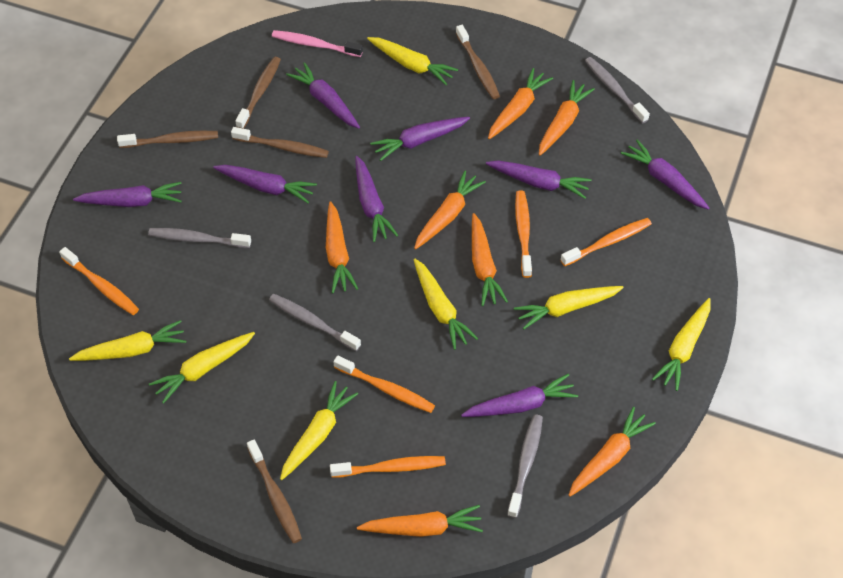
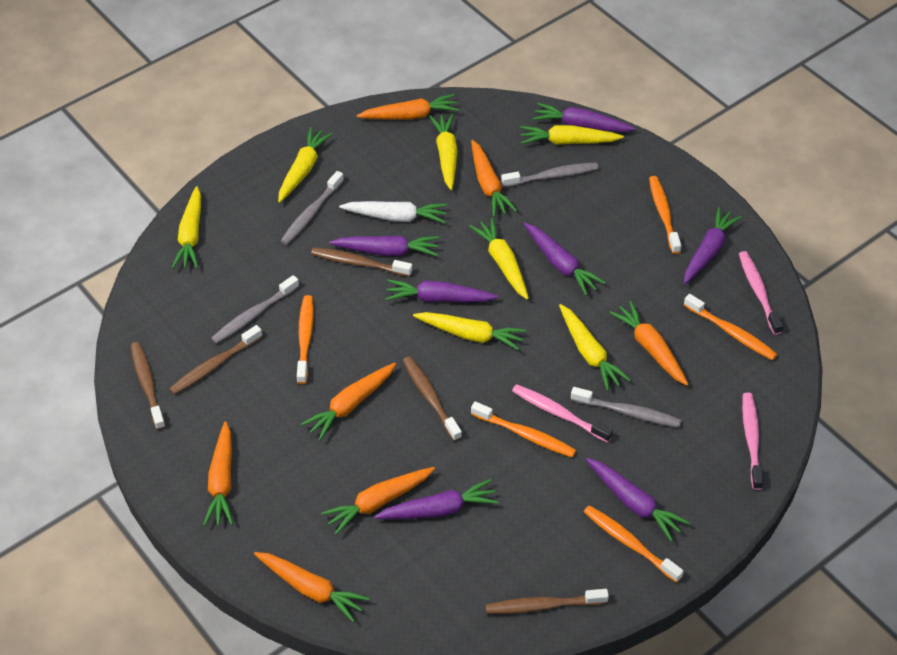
pink toothbrush: 1 -> 3
purple carrot: 8 -> 7
white carrot: 0 -> 1

